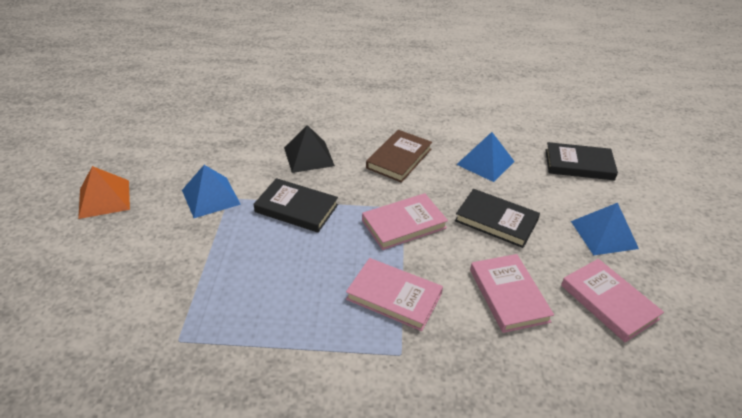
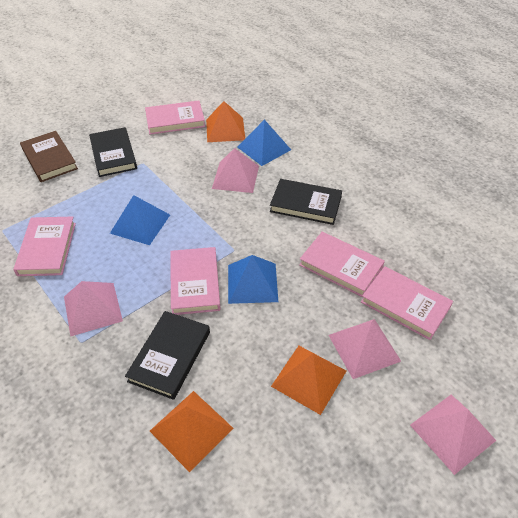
black pyramid: 1 -> 0
orange pyramid: 1 -> 3
pink book: 4 -> 5
pink pyramid: 0 -> 4

